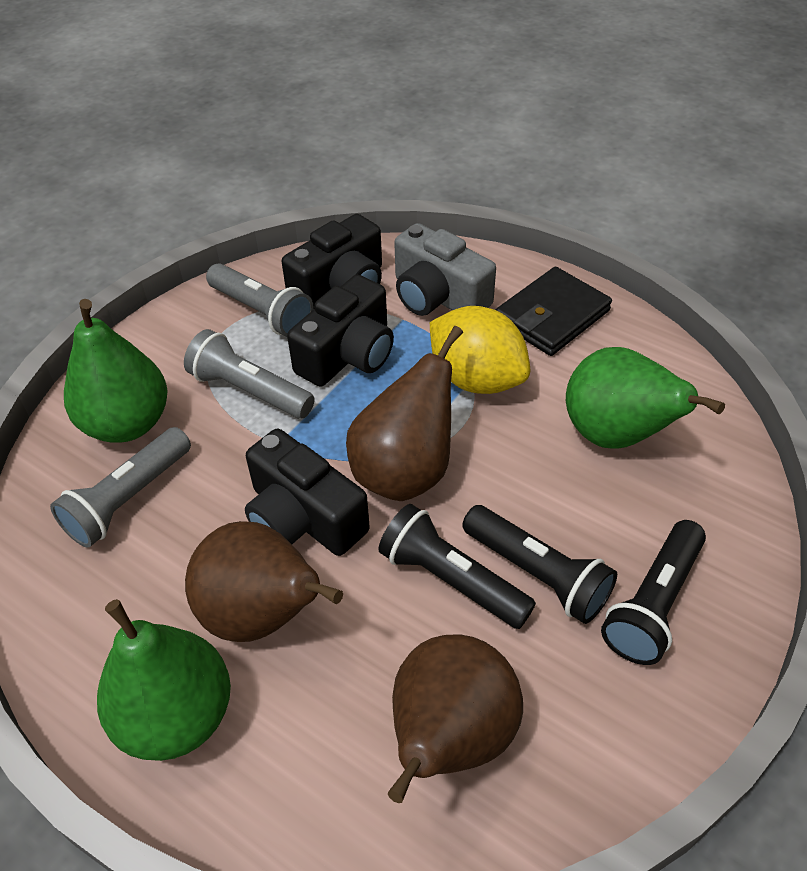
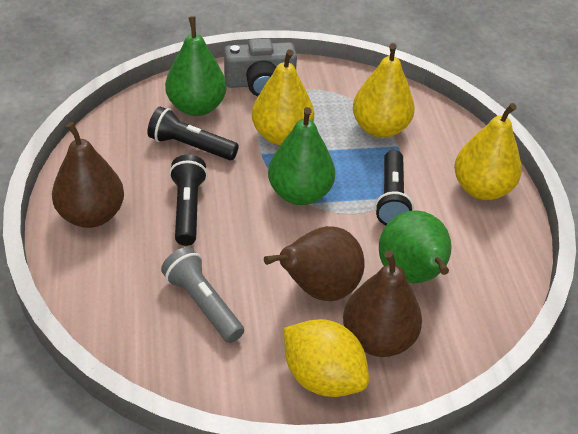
black camera: 3 -> 0
black wallet: 1 -> 0
grey flashlight: 3 -> 1
yellow pear: 0 -> 3

